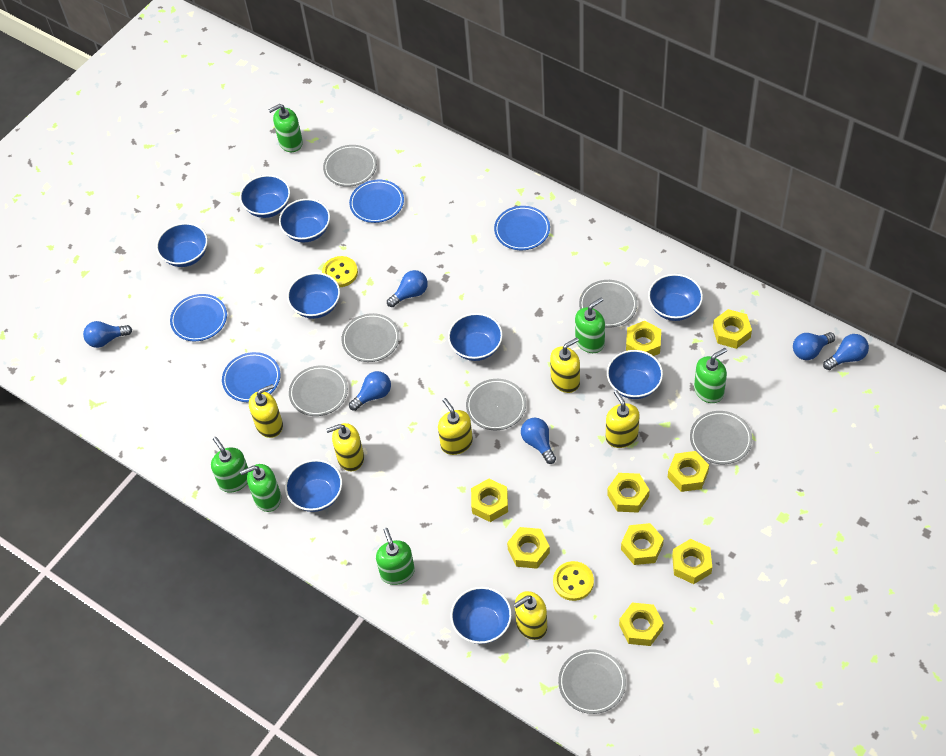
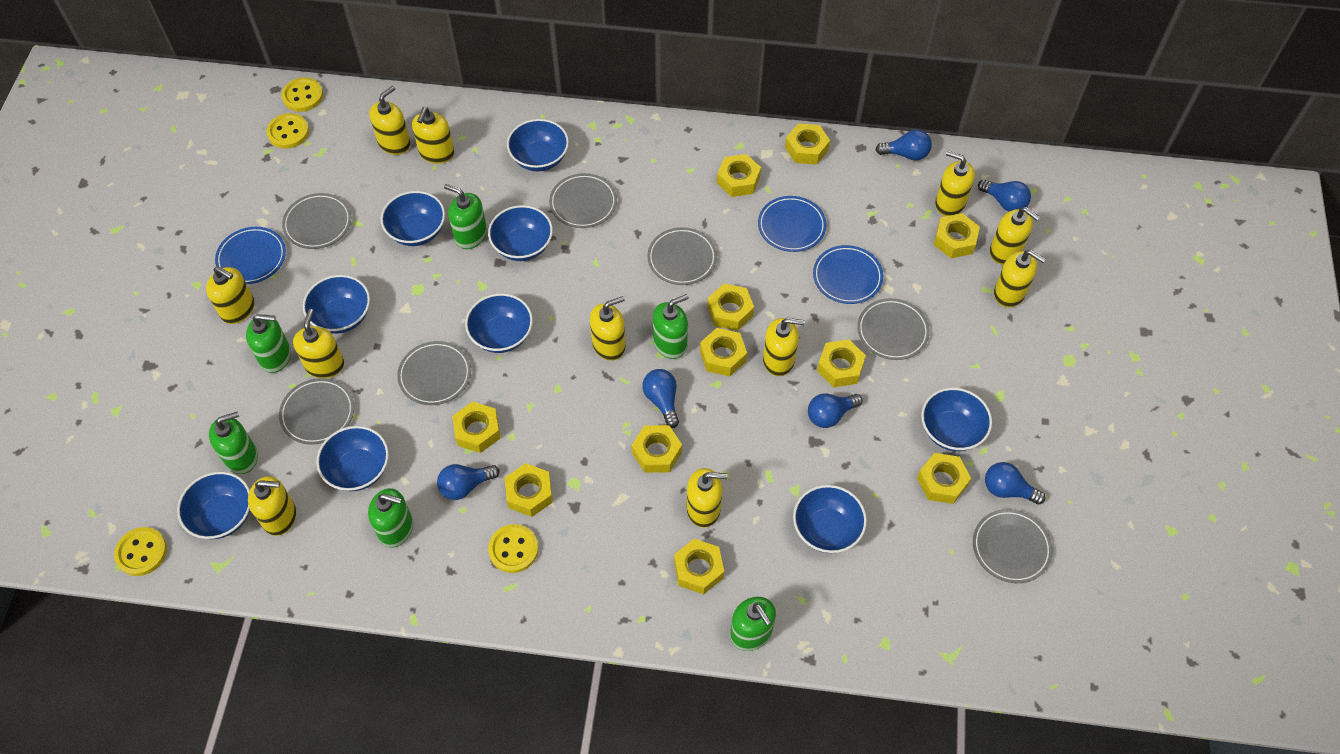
blue plate: 4 -> 3
yellow button: 2 -> 4
yellow nut: 9 -> 11
yellow soap dispenser: 6 -> 11

